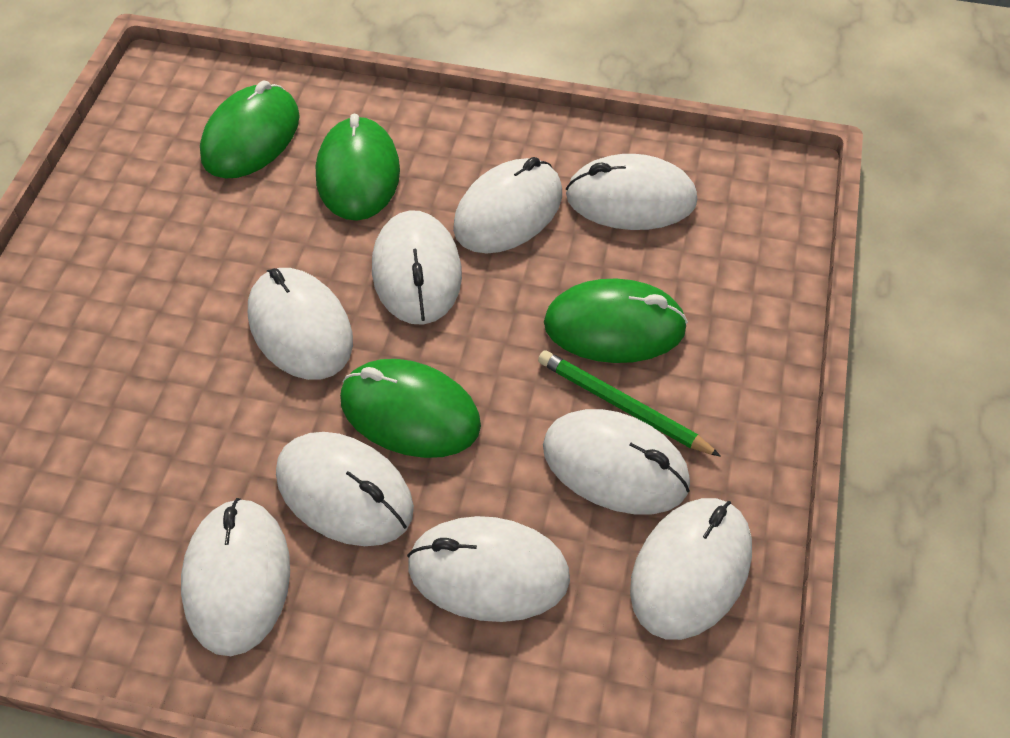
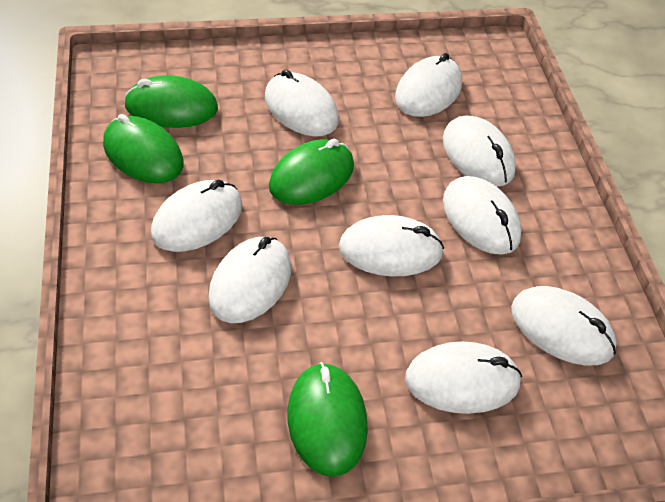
green pencil: 1 -> 0

